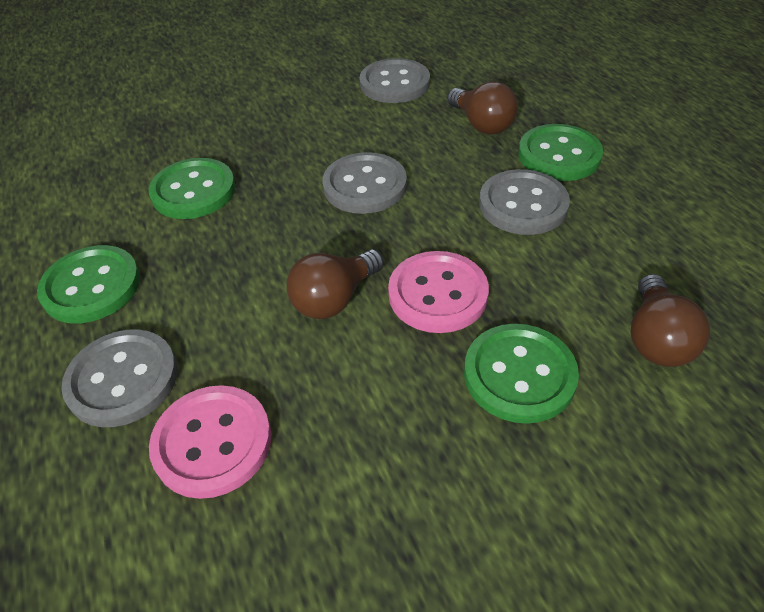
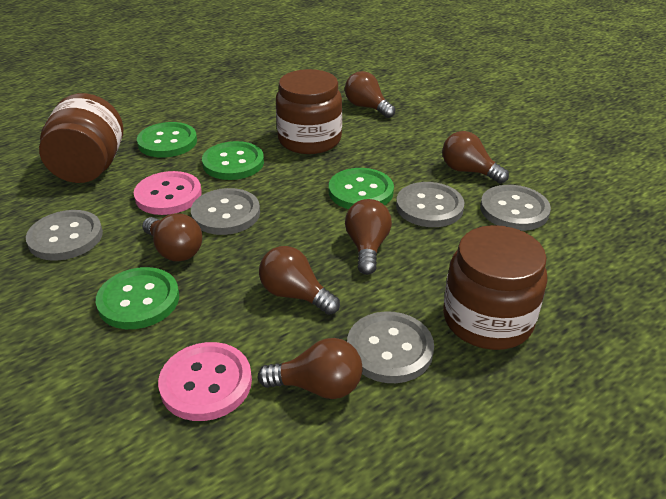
brown jar: 0 -> 3
brown light bulb: 3 -> 6
grey button: 4 -> 5

